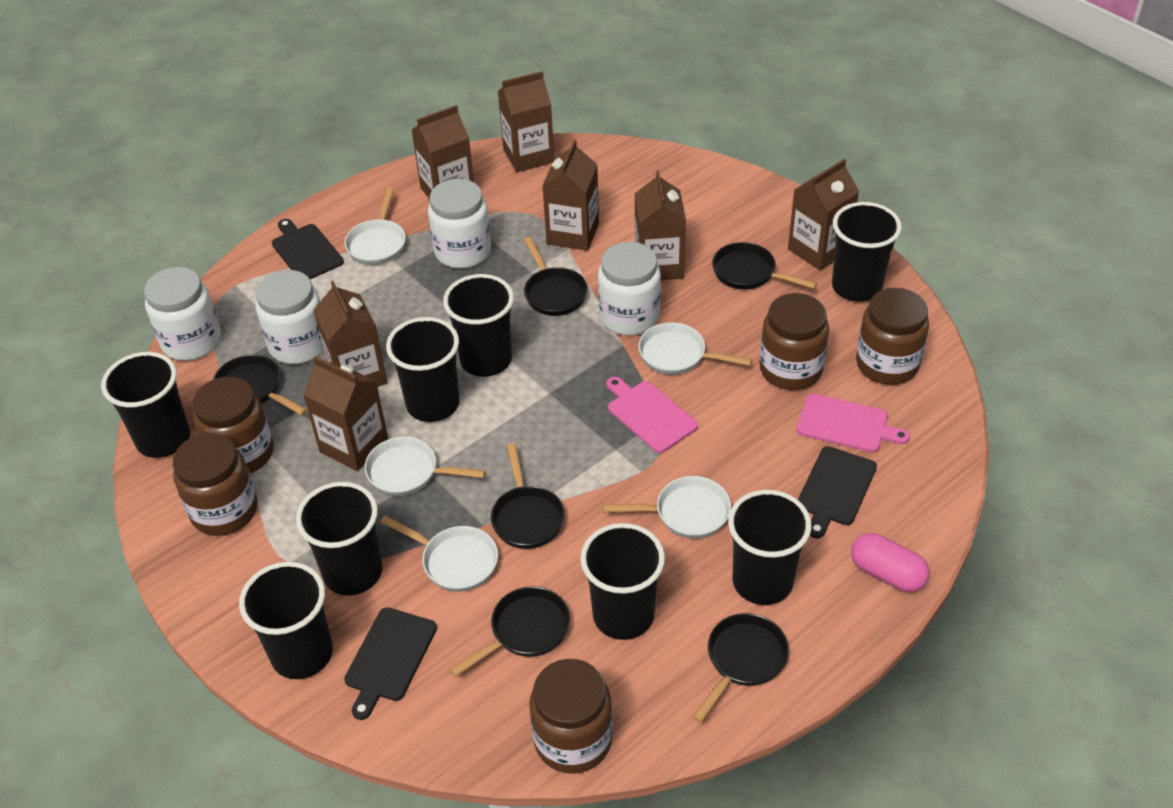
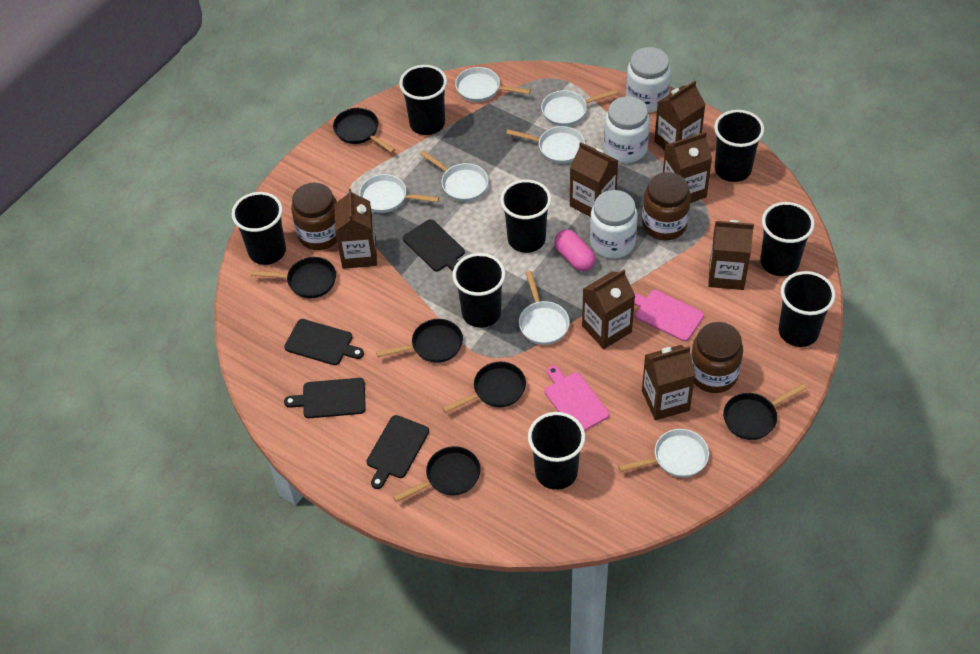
black cutting board: 3 -> 4
brown jar: 5 -> 3
white jar: 4 -> 3
white pan: 5 -> 7

